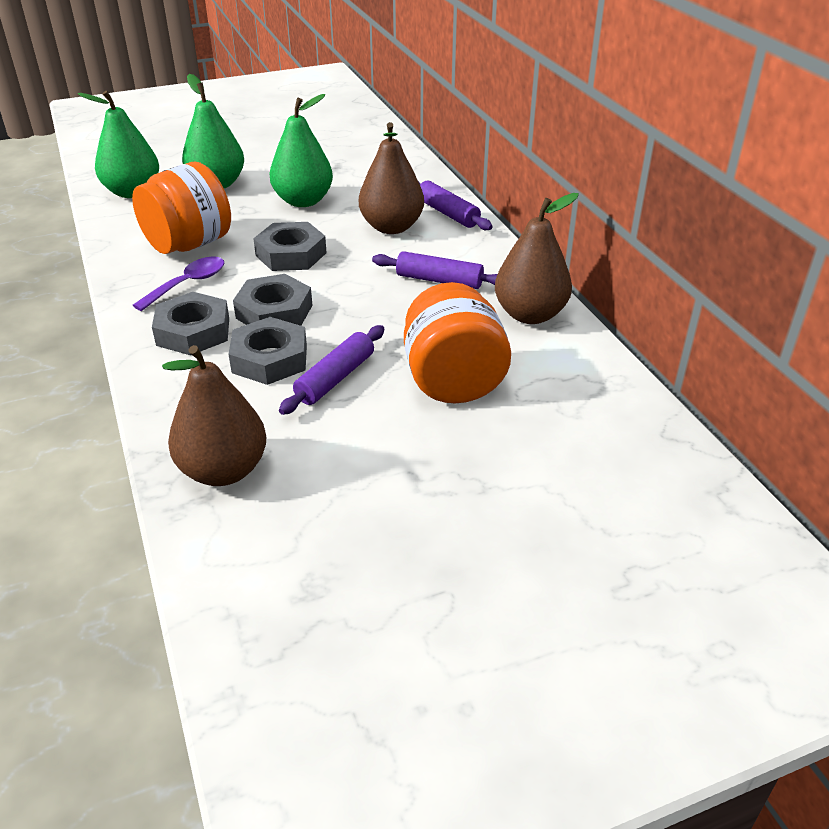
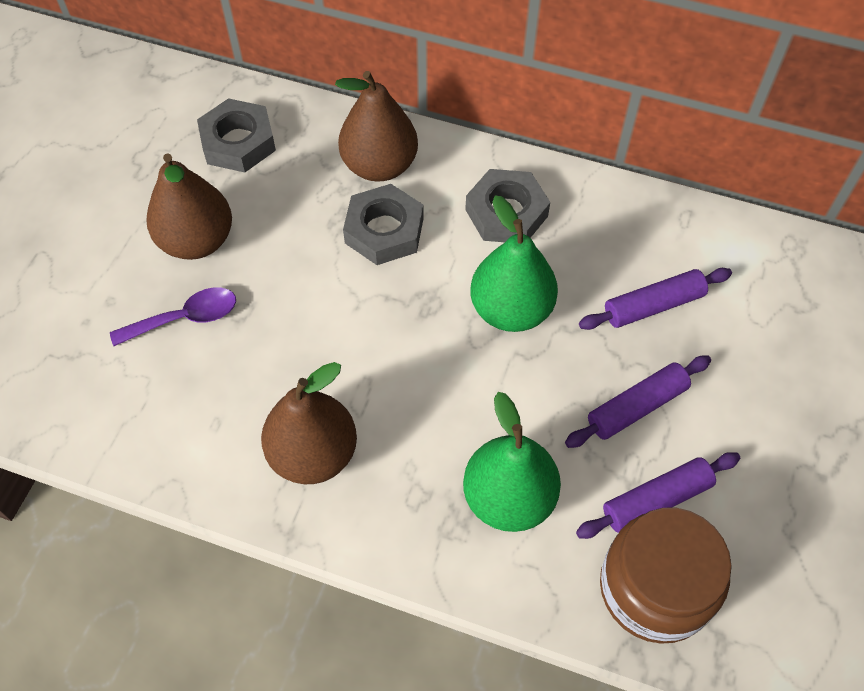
brown jar: 0 -> 1
green pear: 3 -> 2
grey nut: 4 -> 3
orange jar: 2 -> 0

